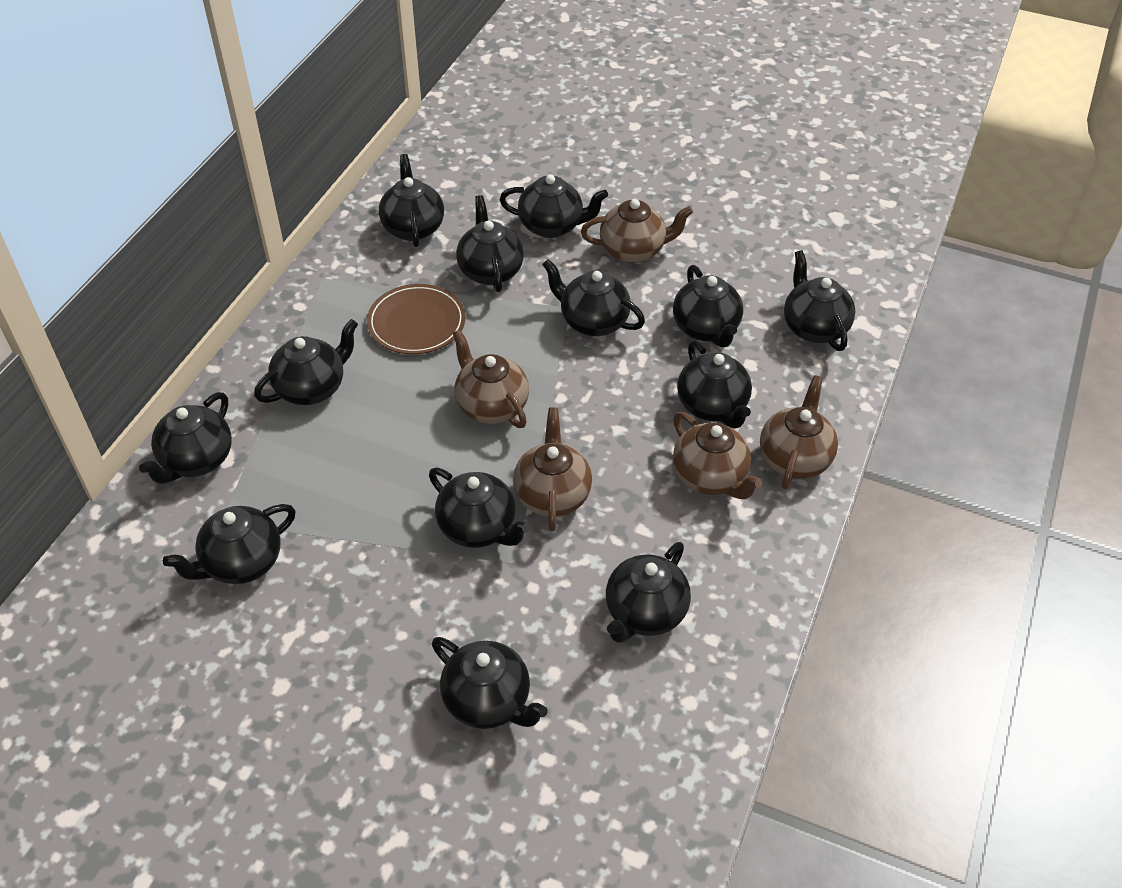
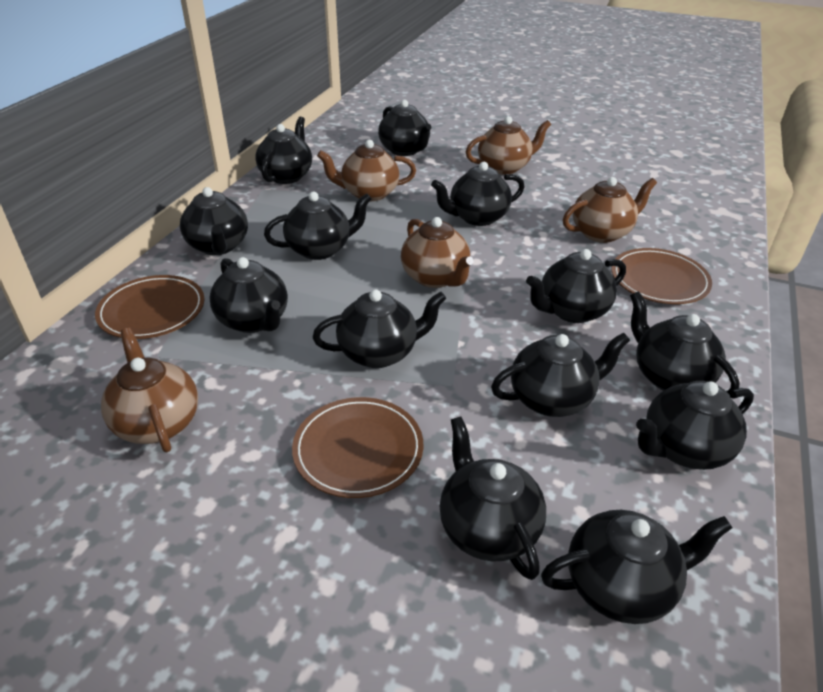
brown plate: 1 -> 3

